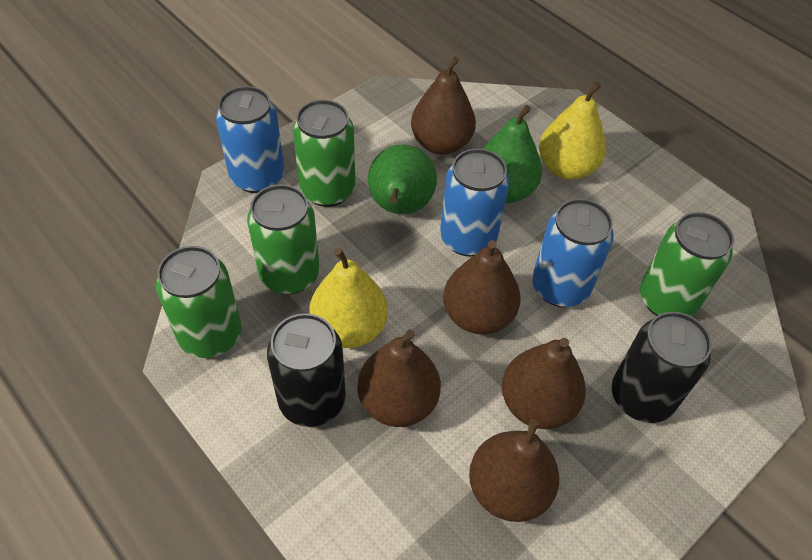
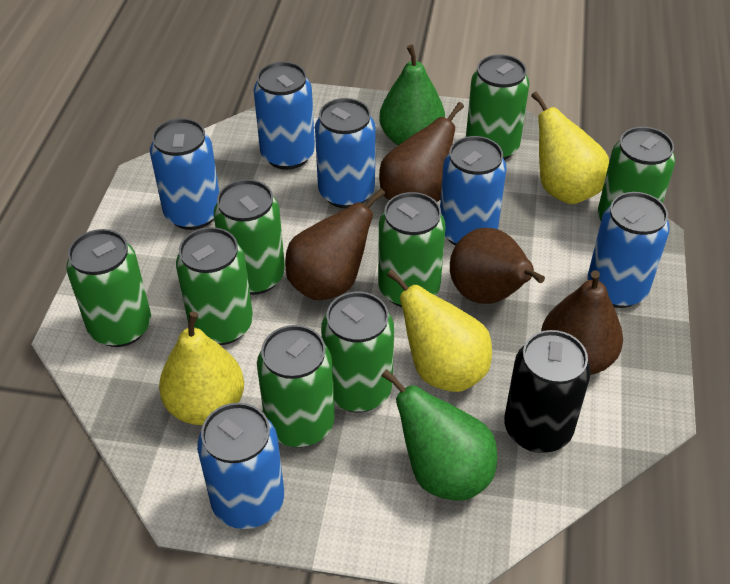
black can: 2 -> 1
blue can: 3 -> 6
brown pear: 5 -> 4
green can: 4 -> 8
yellow pear: 2 -> 3

